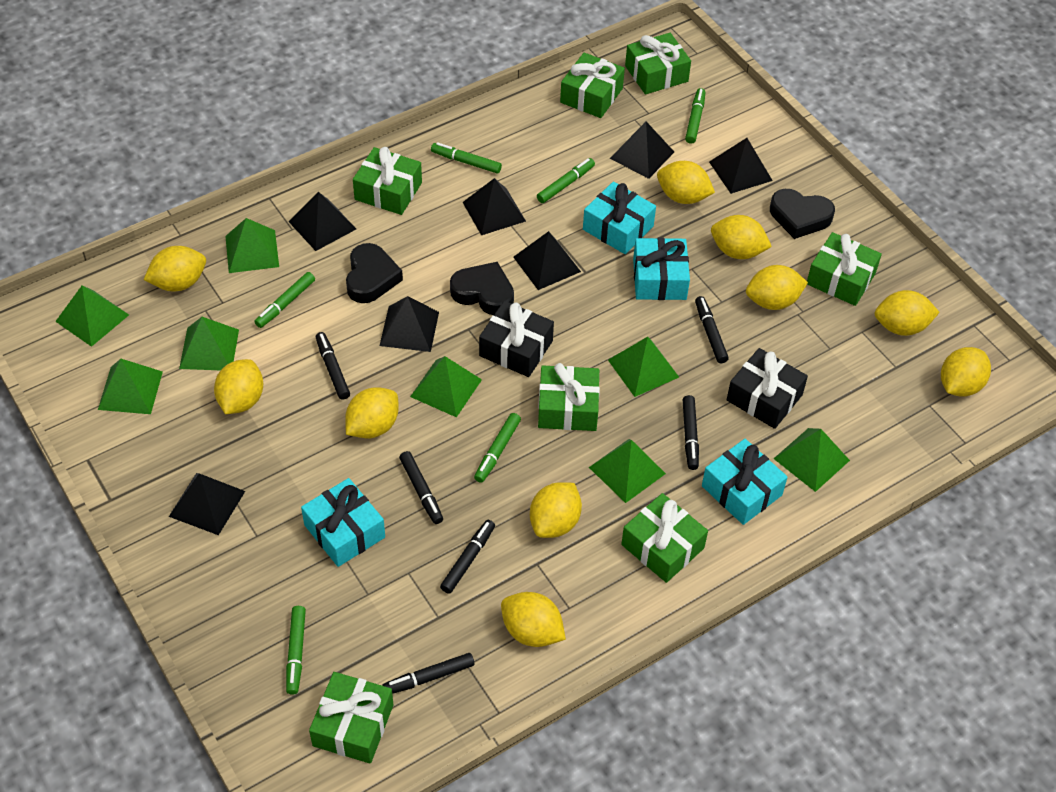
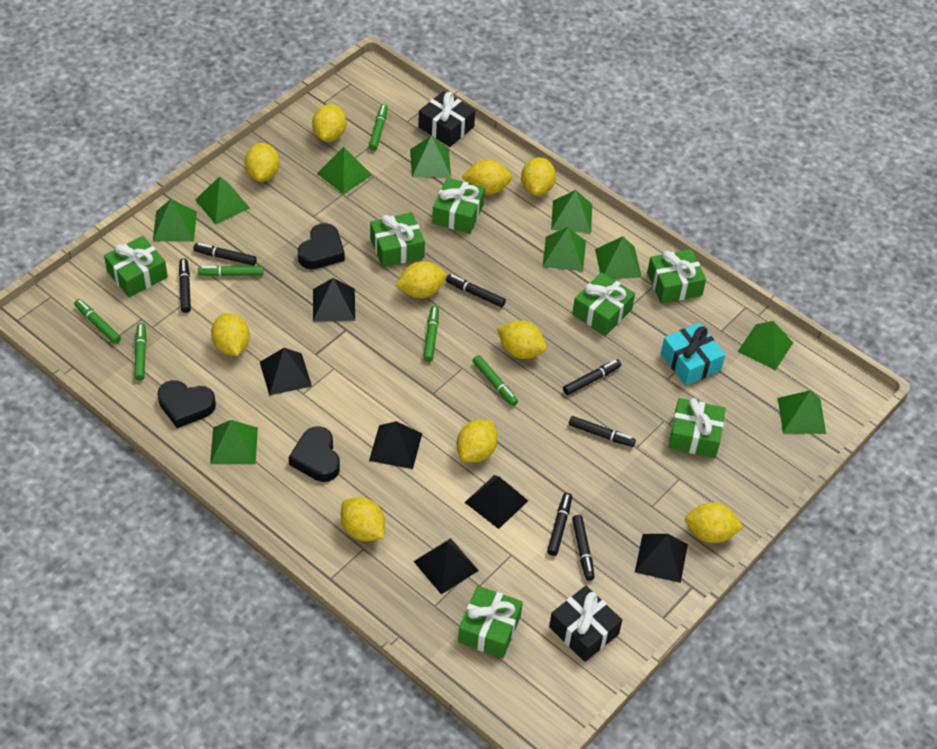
black marker: 6 -> 7
black pyramid: 7 -> 6
green pyramid: 8 -> 10
turquoise gift: 4 -> 1

